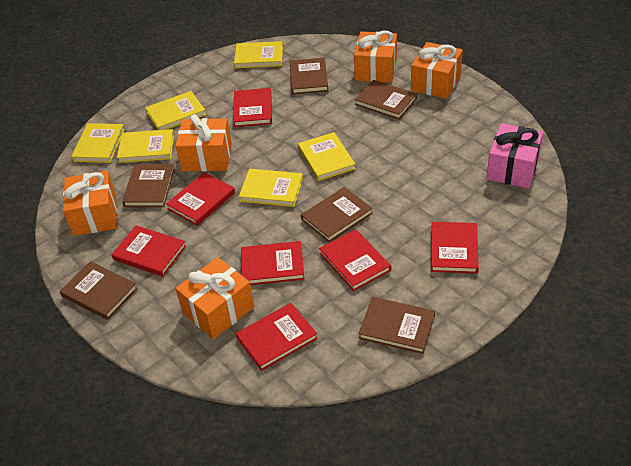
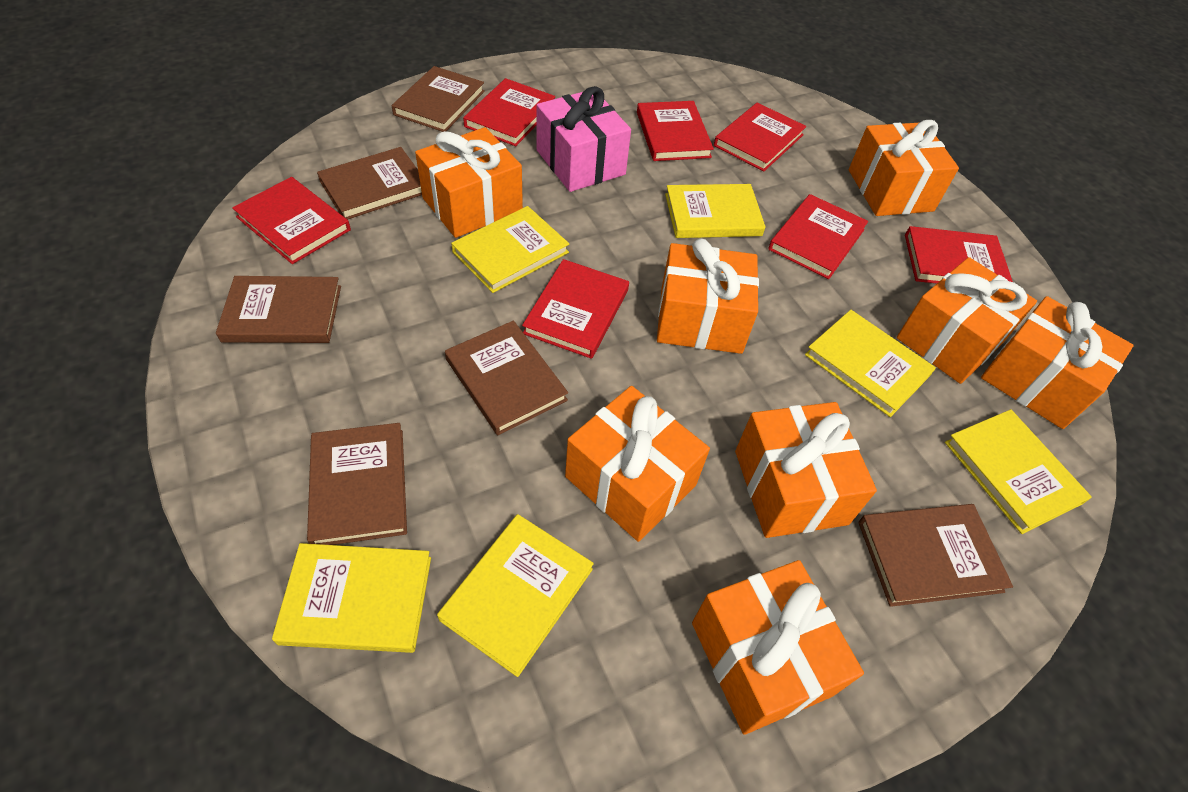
orange gift: 5 -> 8

